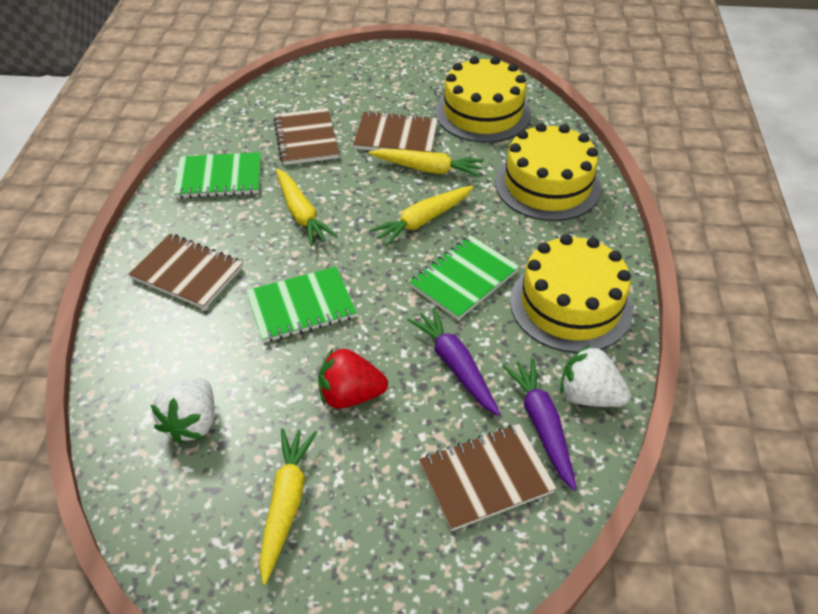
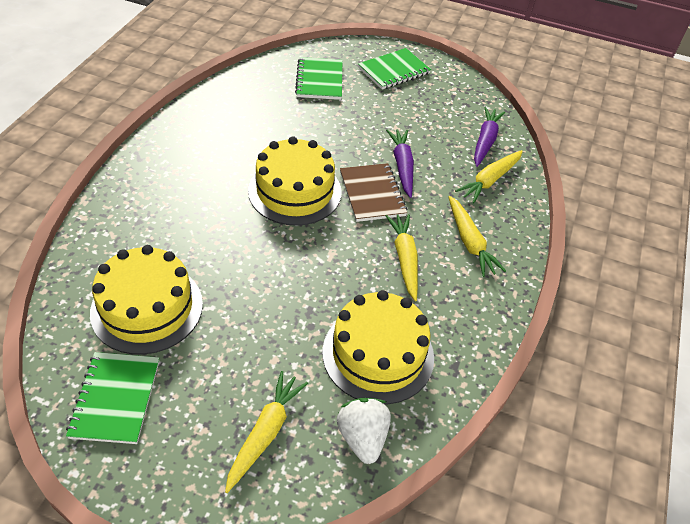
brown notebook: 4 -> 1
red strawberry: 1 -> 0
white strawberry: 2 -> 1

